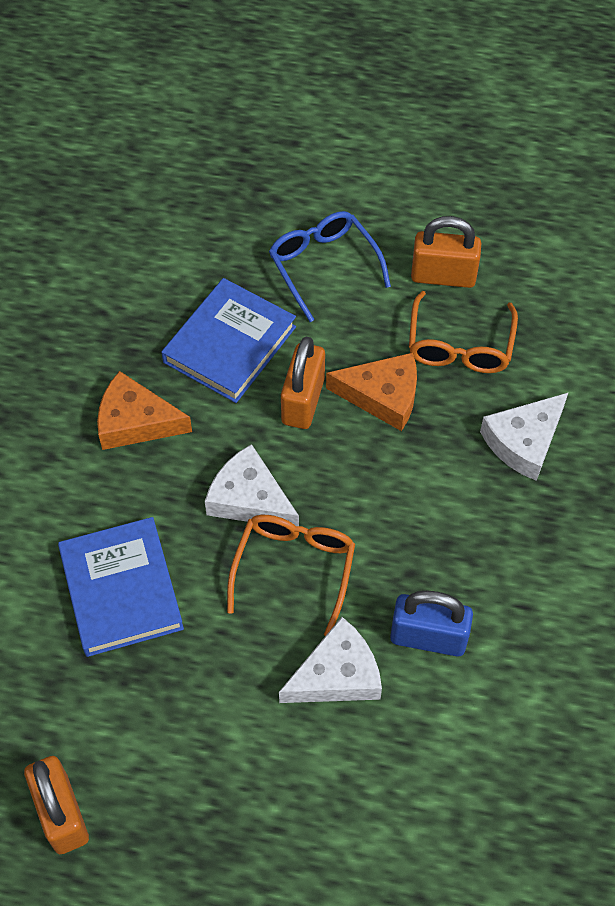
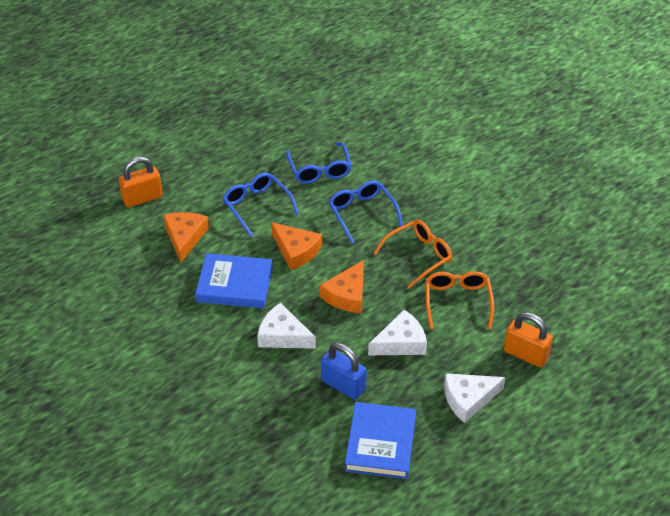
blue glasses: 1 -> 3
orange cheese: 2 -> 3
orange padlock: 3 -> 2

